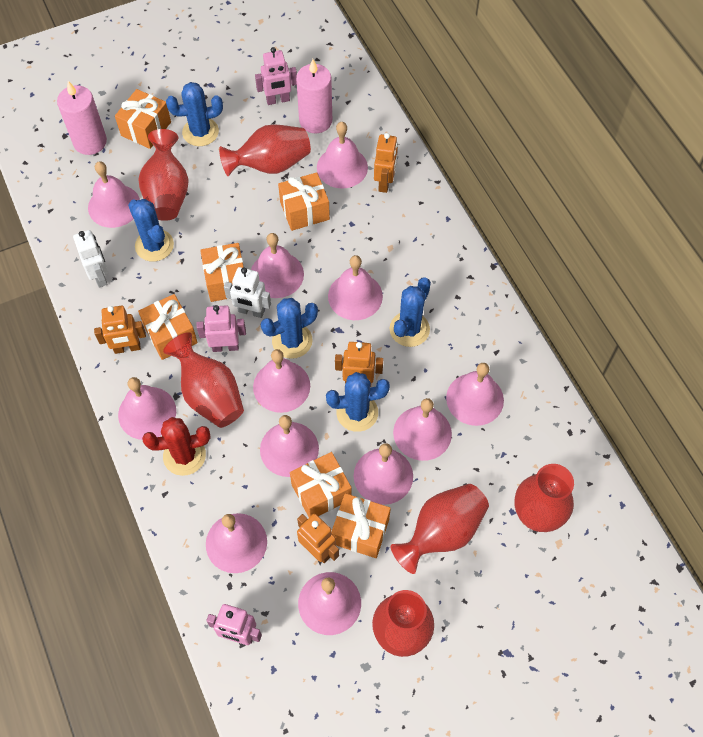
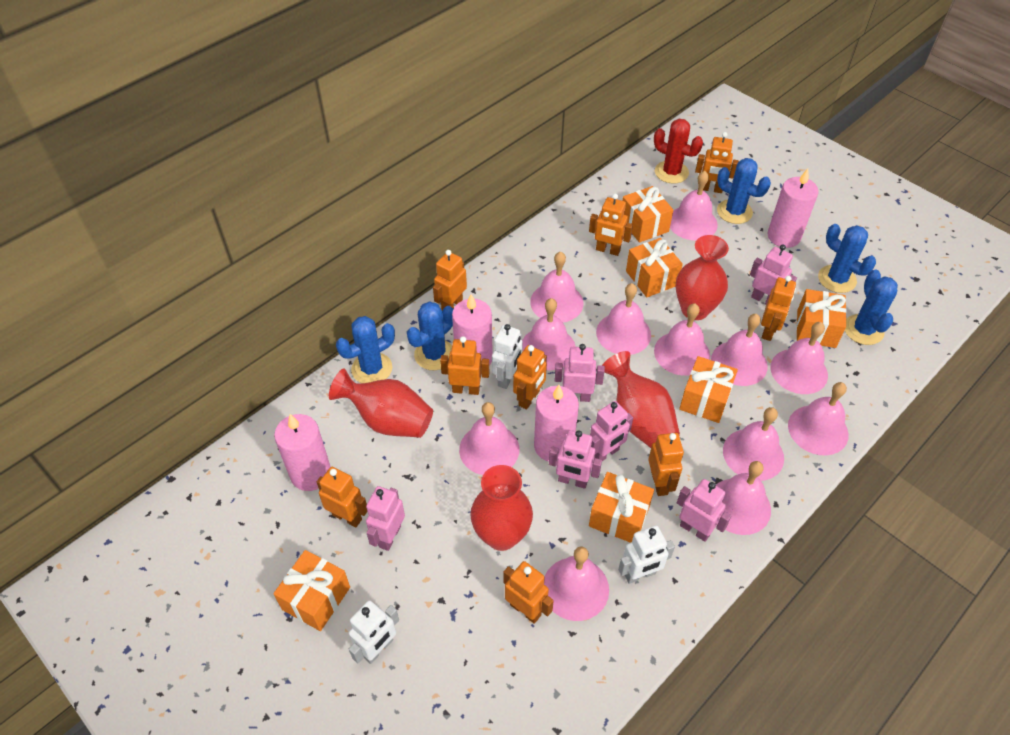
orange robot: 4 -> 9
pink candle: 2 -> 4
pink robot: 3 -> 6
red vase: 6 -> 4
white robot: 2 -> 3

